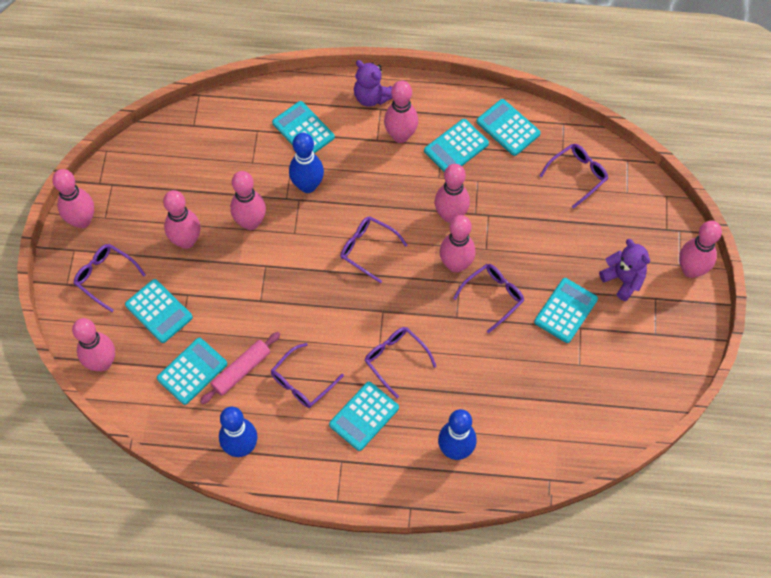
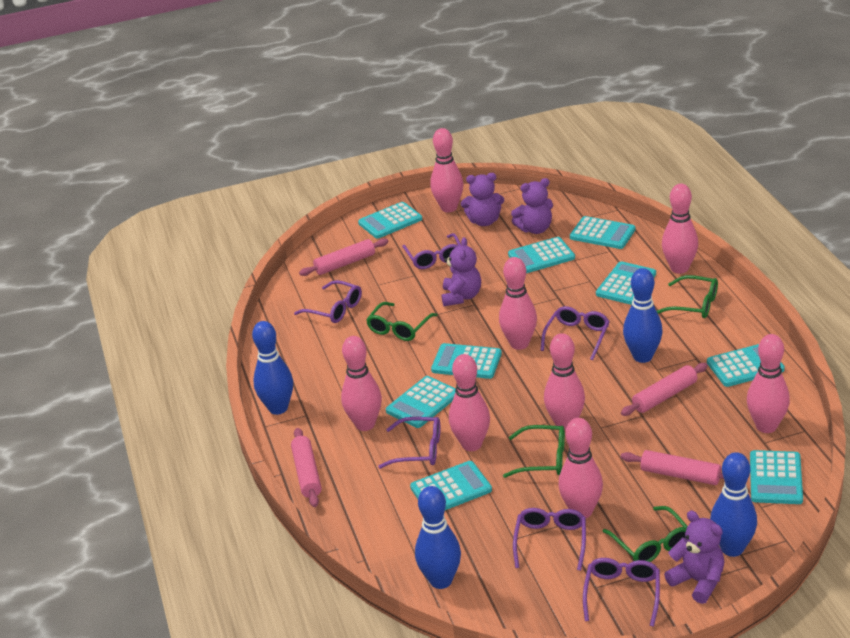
blue bowling pin: 3 -> 4
green glasses: 0 -> 4
pink rolling pin: 1 -> 4
purple teddy bear: 2 -> 4
turquoise calculator: 7 -> 9

